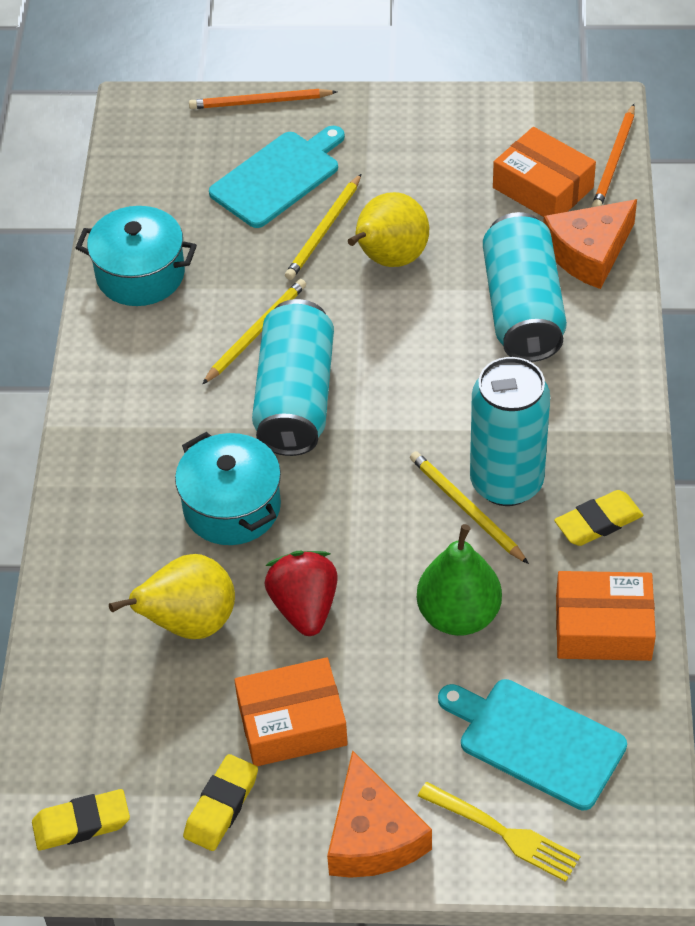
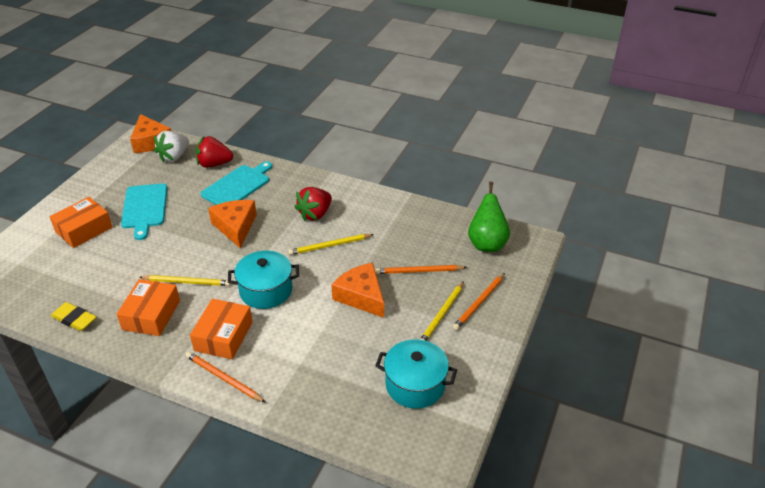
orange cheese: 2 -> 3
orange pencil: 2 -> 3
red strawberry: 1 -> 2
turquoise can: 3 -> 0
white strawberry: 0 -> 1
yellow eraser: 3 -> 1
yellow fork: 1 -> 0
yellow pear: 2 -> 0

